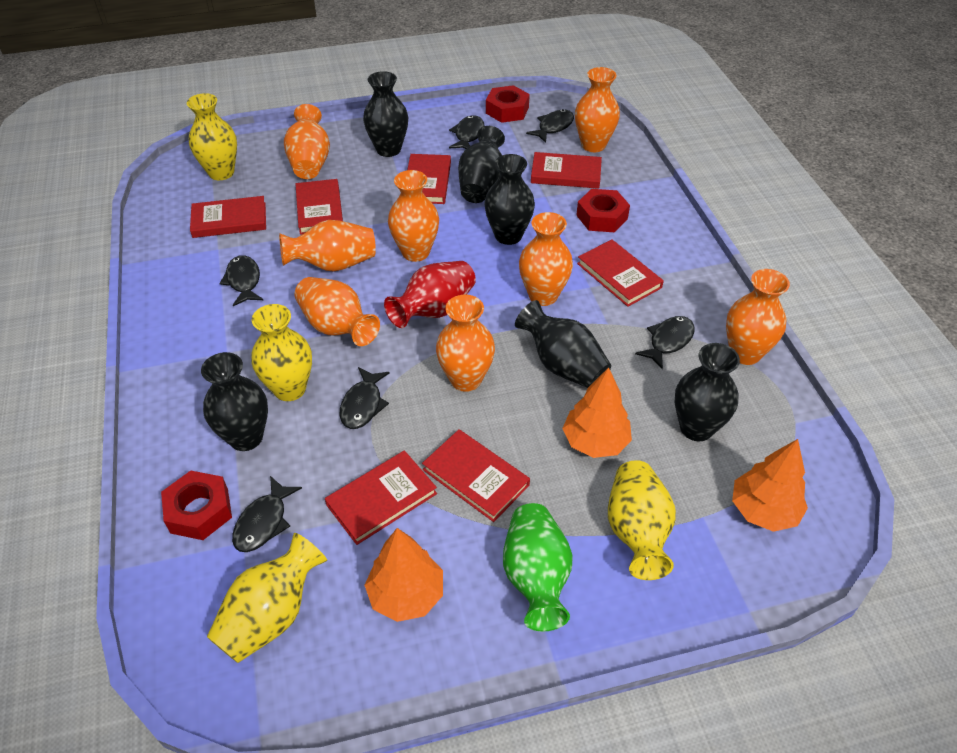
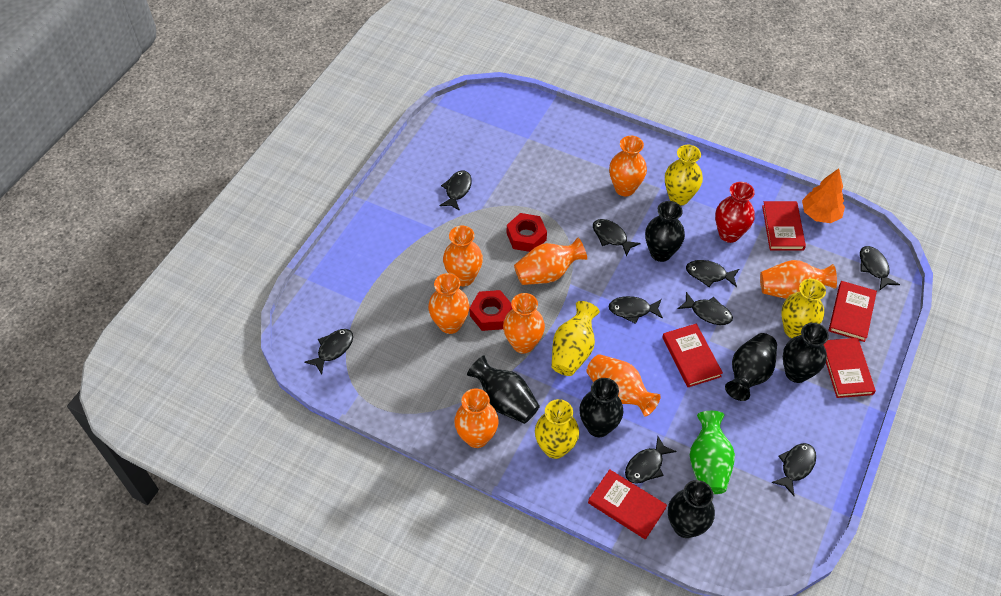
black fish: 6 -> 9
orange tree: 3 -> 1
red book: 7 -> 5
red nut: 3 -> 2

